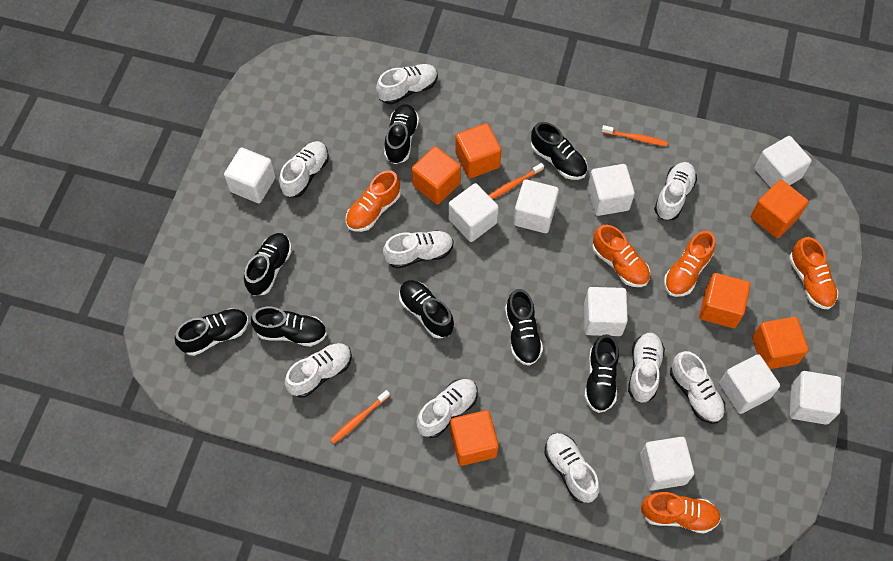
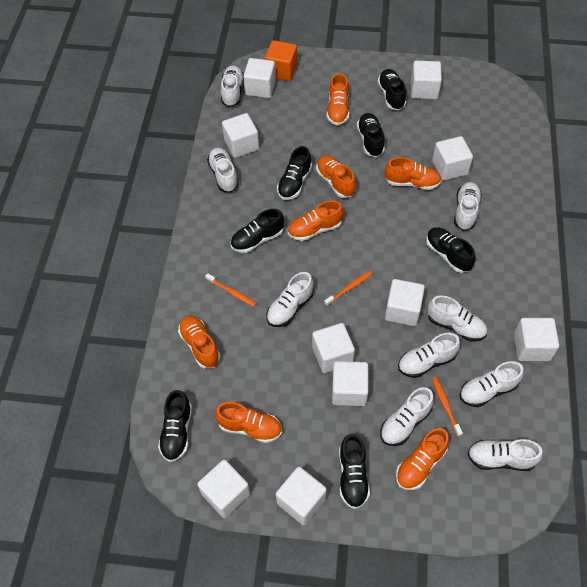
black shoe: 8 -> 7
orange cube: 6 -> 1
orange shoe: 5 -> 7
white cube: 9 -> 10

